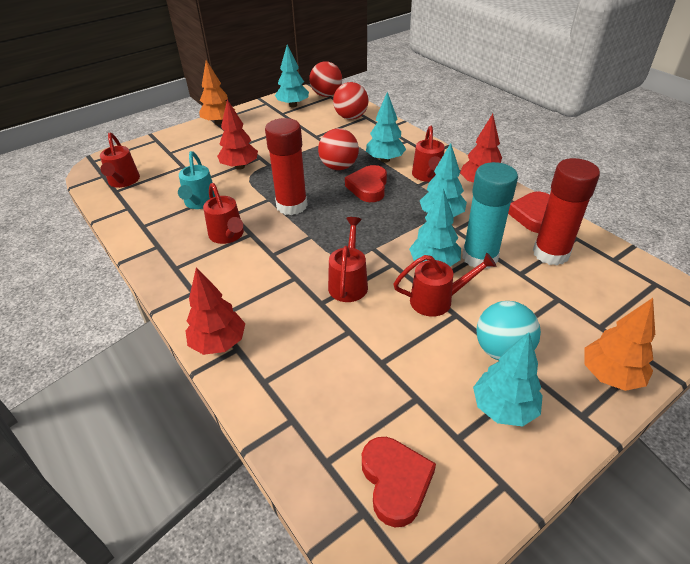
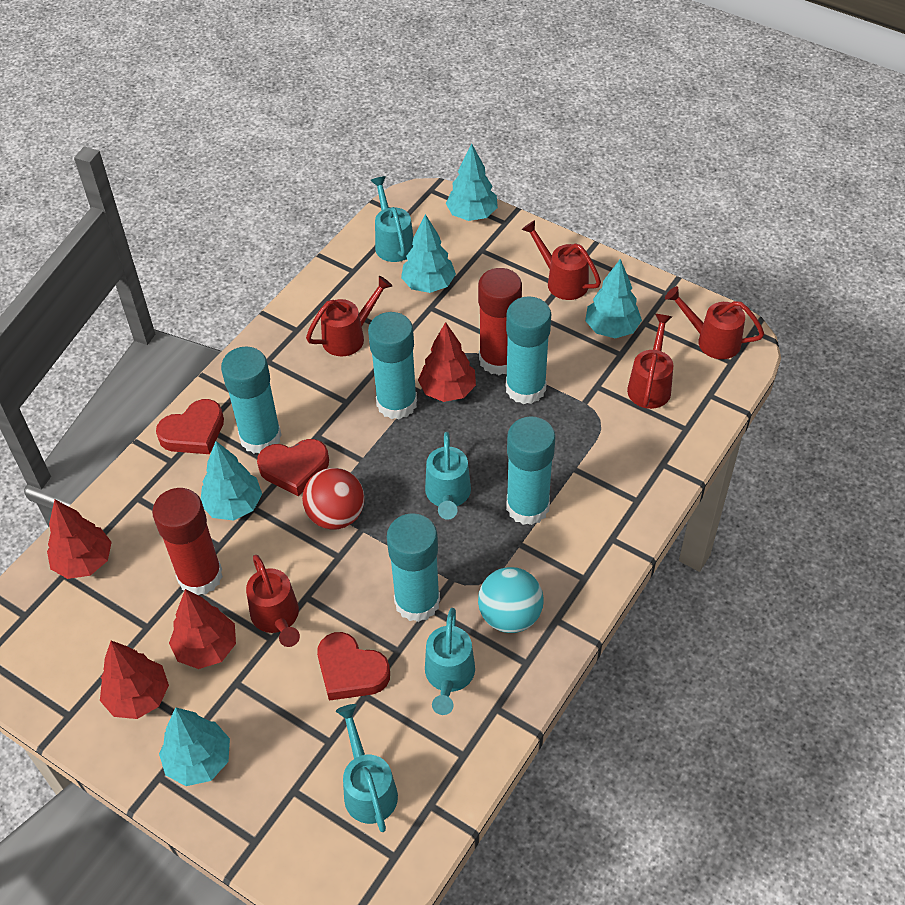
orange tree: 2 -> 0
red ball: 3 -> 1
red tree: 3 -> 4
turquoise glue stick: 1 -> 5
turquoise watering can: 1 -> 4

